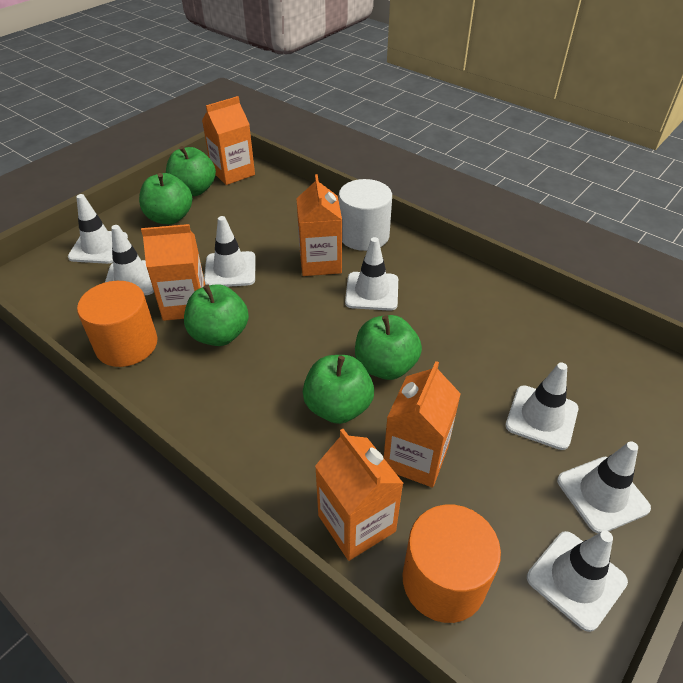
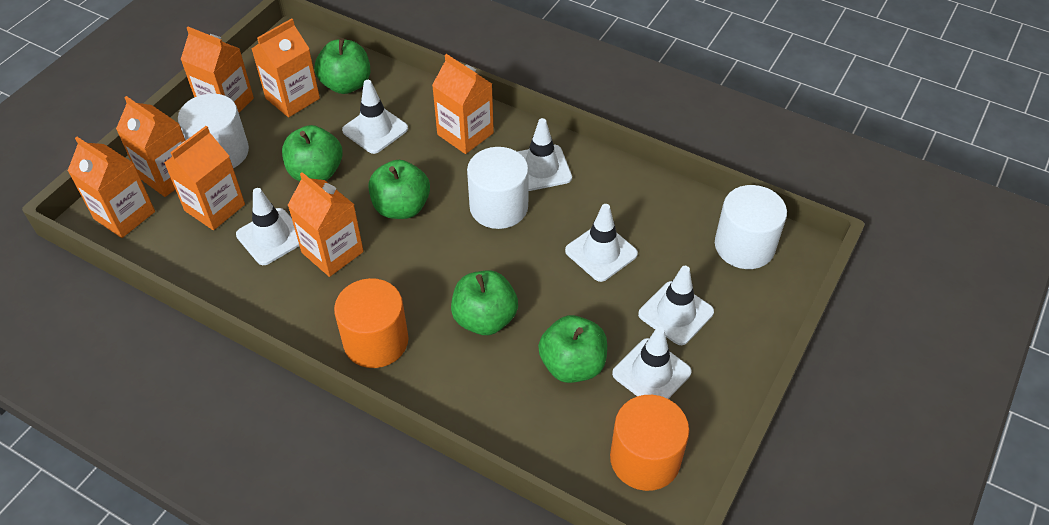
orange carton: 5 -> 7
white cylinder: 1 -> 3
white traffic cone: 7 -> 6

